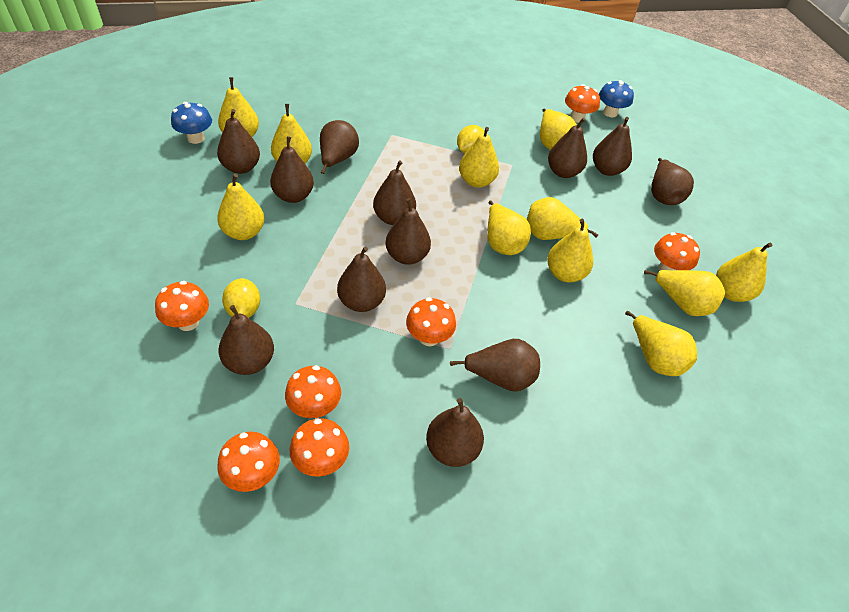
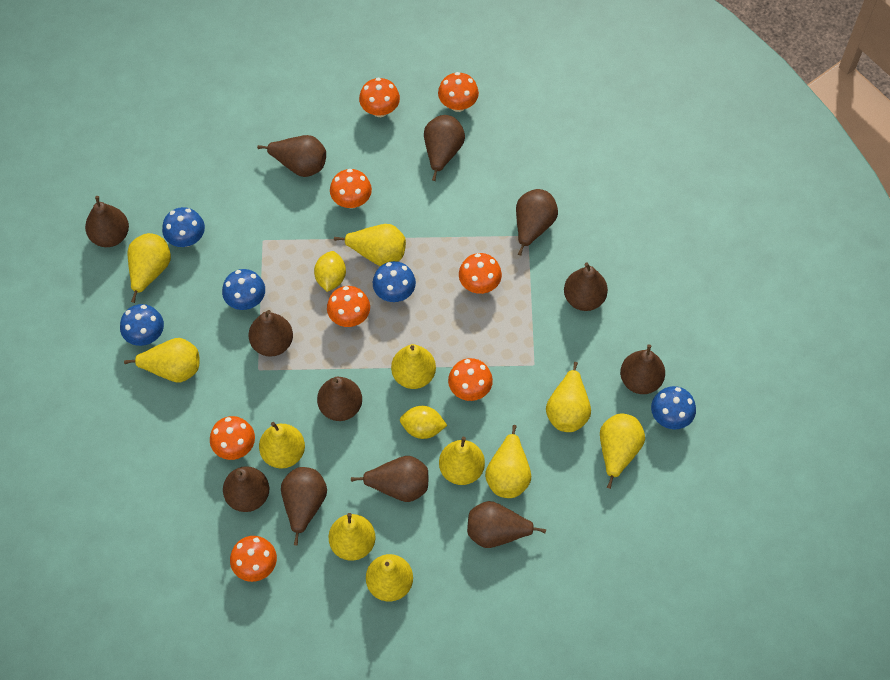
blue mushroom: 2 -> 5
orange mushroom: 7 -> 8

